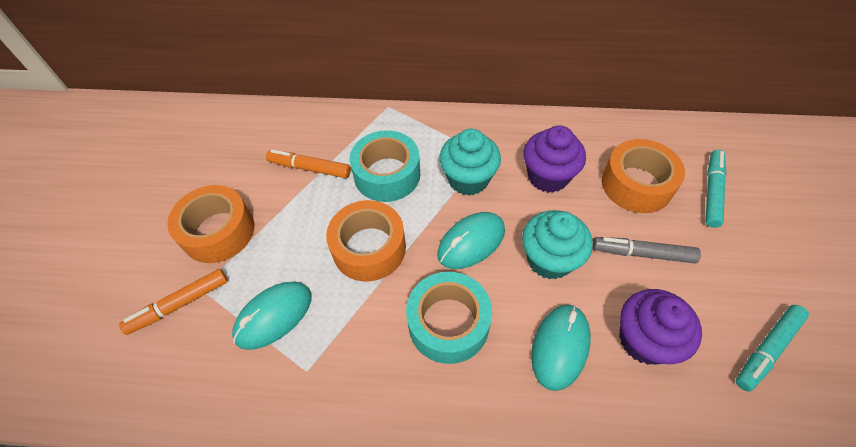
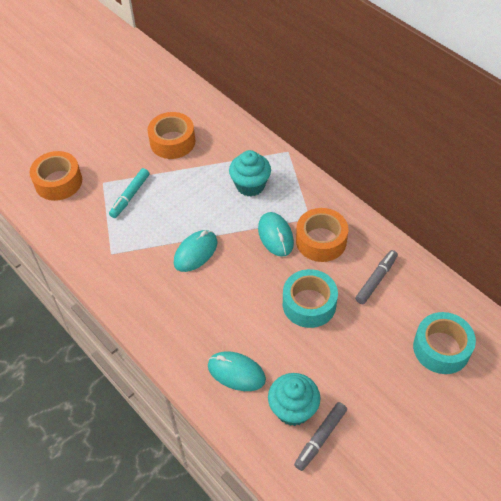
grey marker: 1 -> 2
orange marker: 2 -> 0
purple cupcake: 2 -> 0
turquoise marker: 2 -> 1

